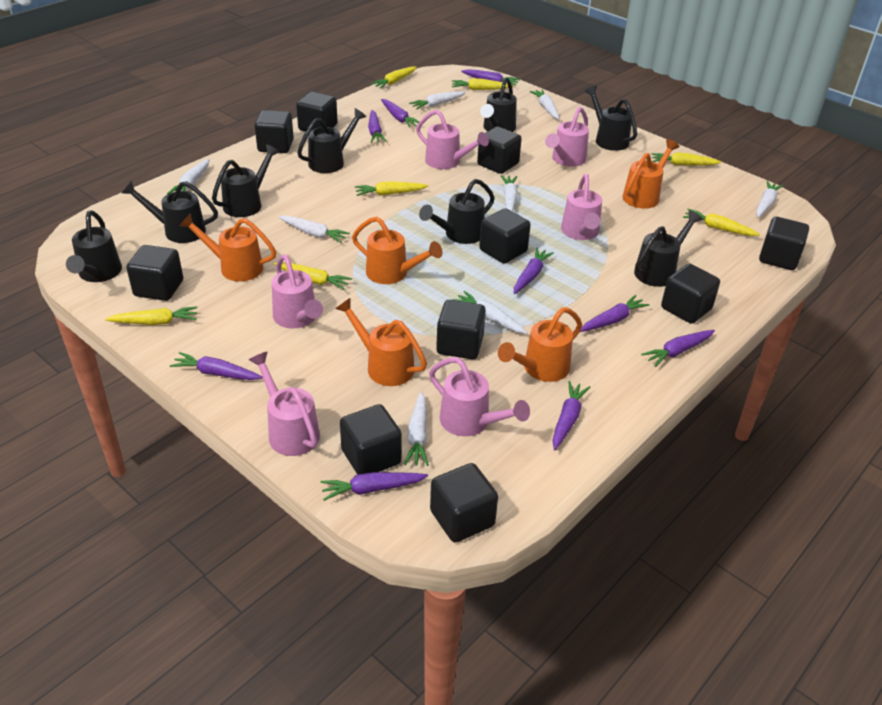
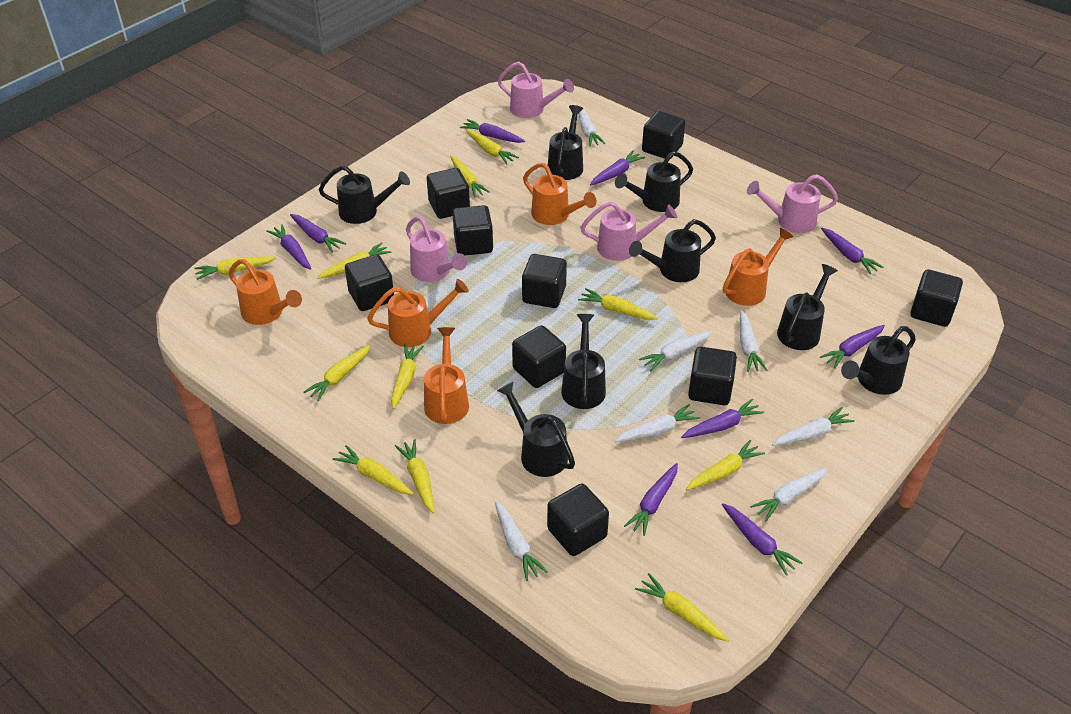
black cube: 10 -> 9
pink watering can: 6 -> 4
white carrot: 8 -> 7
yellow carrot: 7 -> 11

